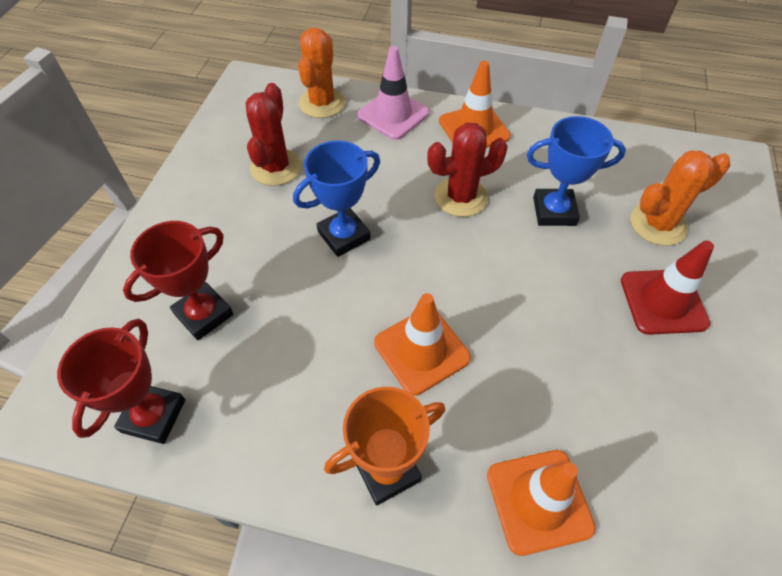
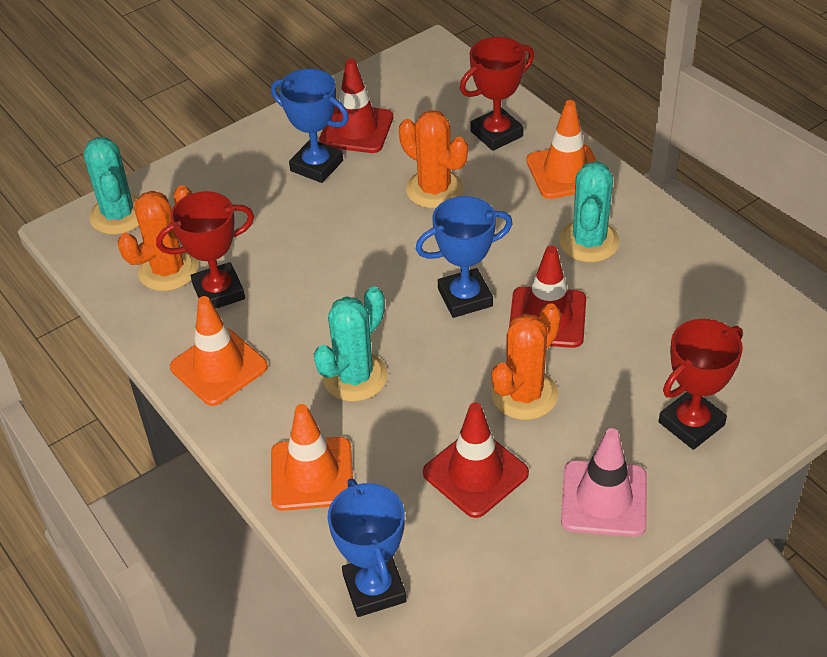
blue trophy: 2 -> 3
orange cactus: 2 -> 3
orange trophy: 1 -> 0
red cactus: 2 -> 0
red traffic cone: 1 -> 3
red trophy: 2 -> 3
turquoise cactus: 0 -> 3

